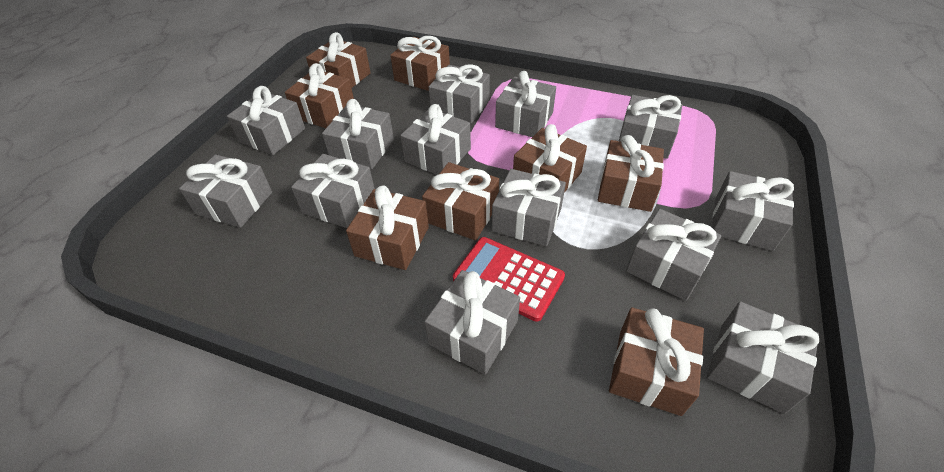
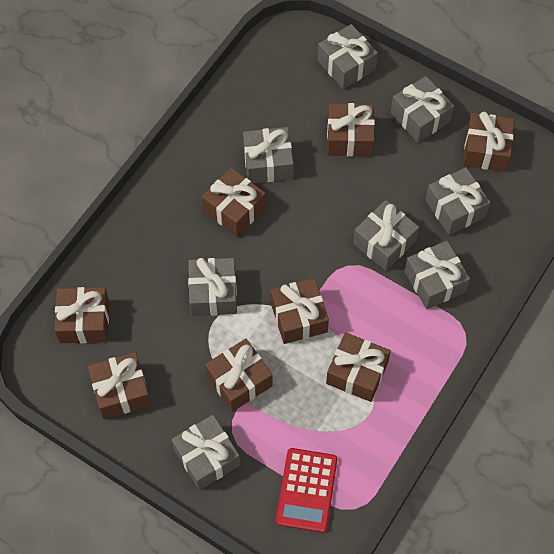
grey gift: 13 -> 8

